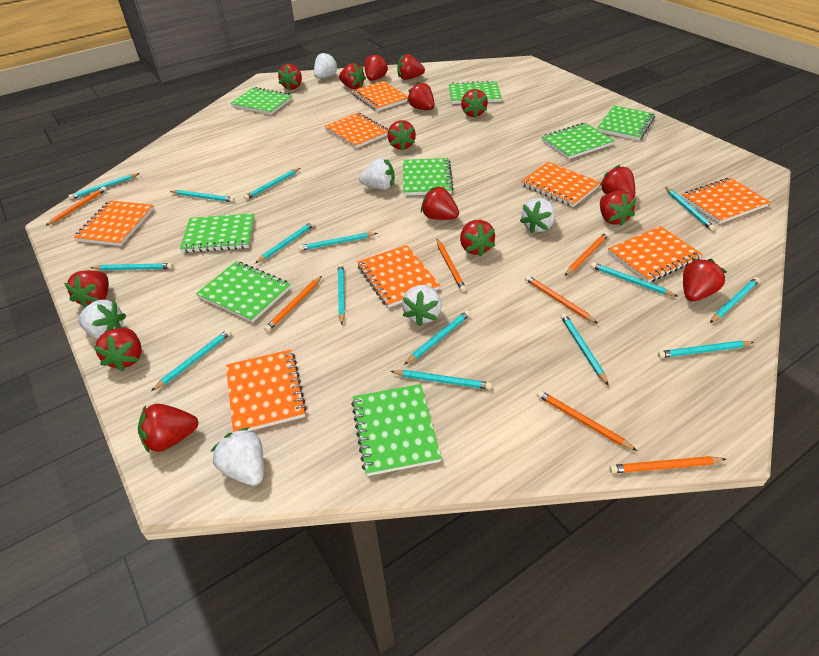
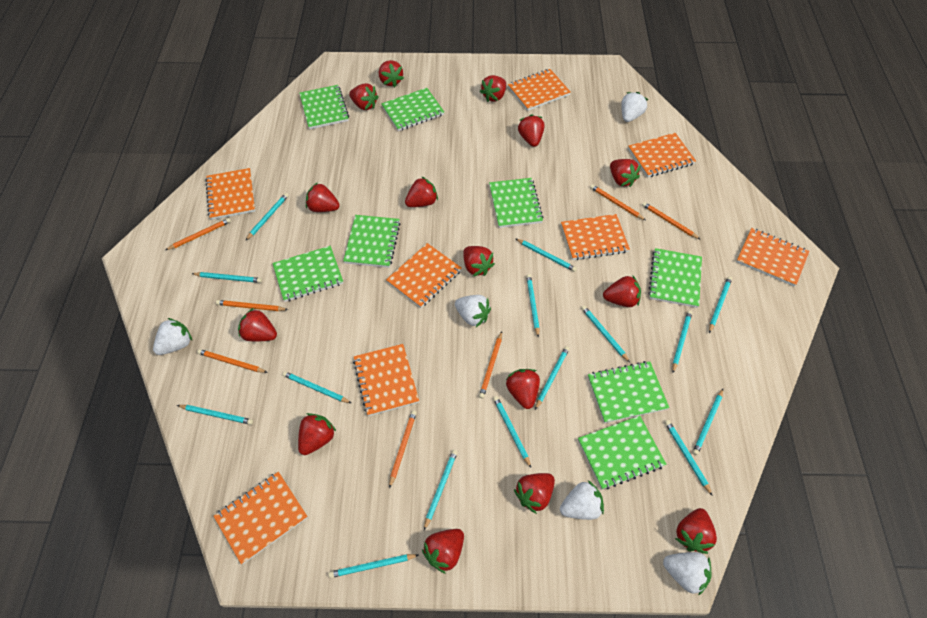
white strawberry: 6 -> 5

